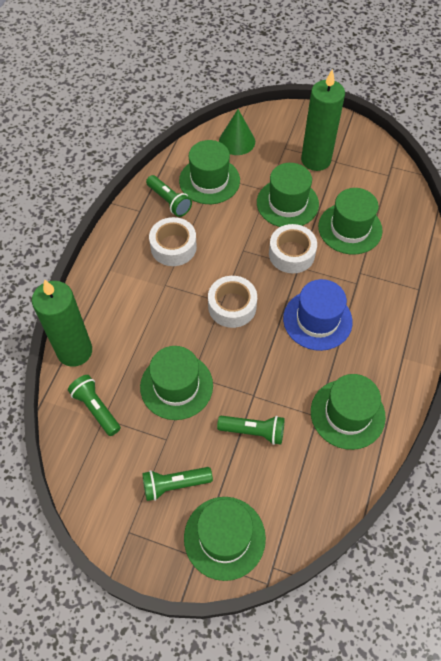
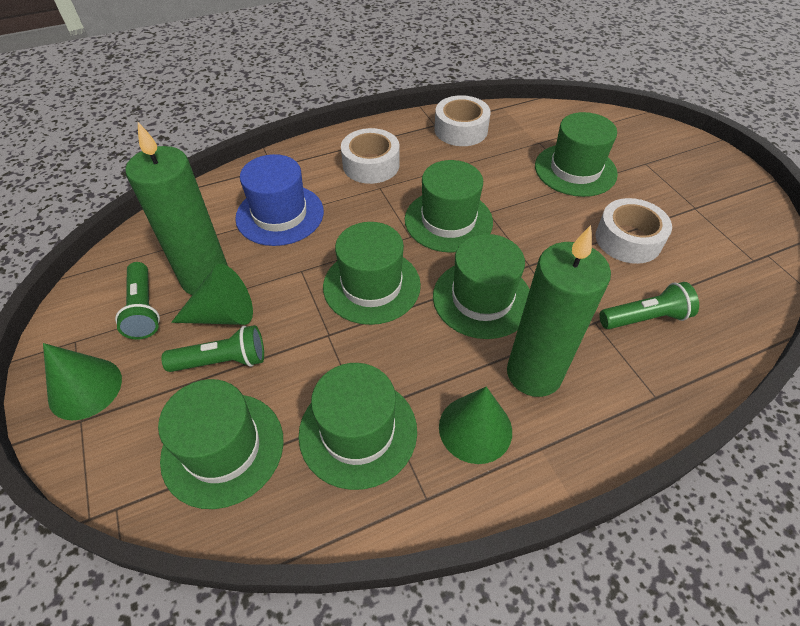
green cone: 1 -> 3
green flashlight: 4 -> 3

